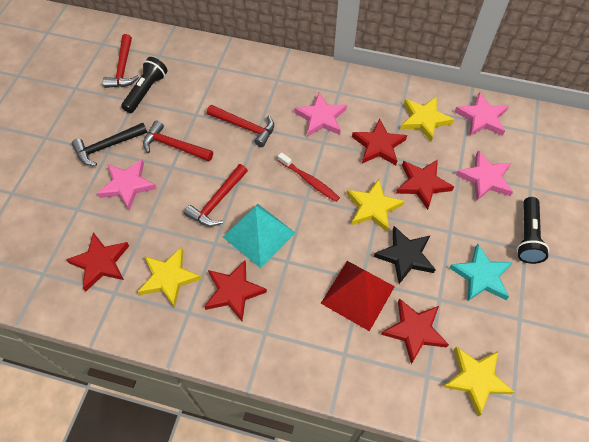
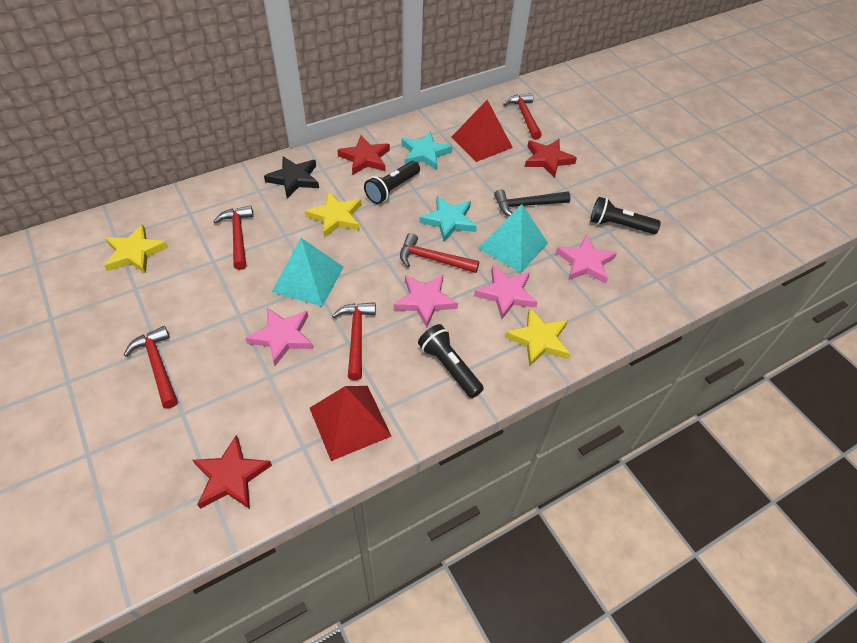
black flashlight: 2 -> 3
red hammer: 4 -> 5
red pyramid: 1 -> 2
red star: 5 -> 3
red toothbrush: 1 -> 0
turquoise pyramid: 1 -> 2
turquoise star: 1 -> 2
yellow star: 4 -> 3

